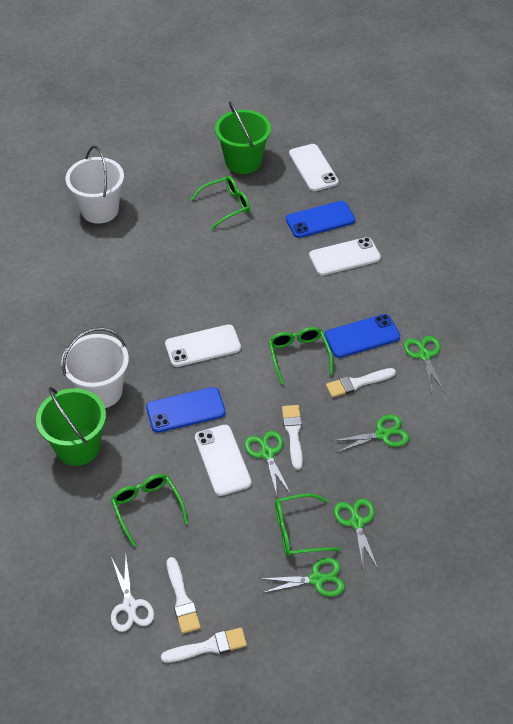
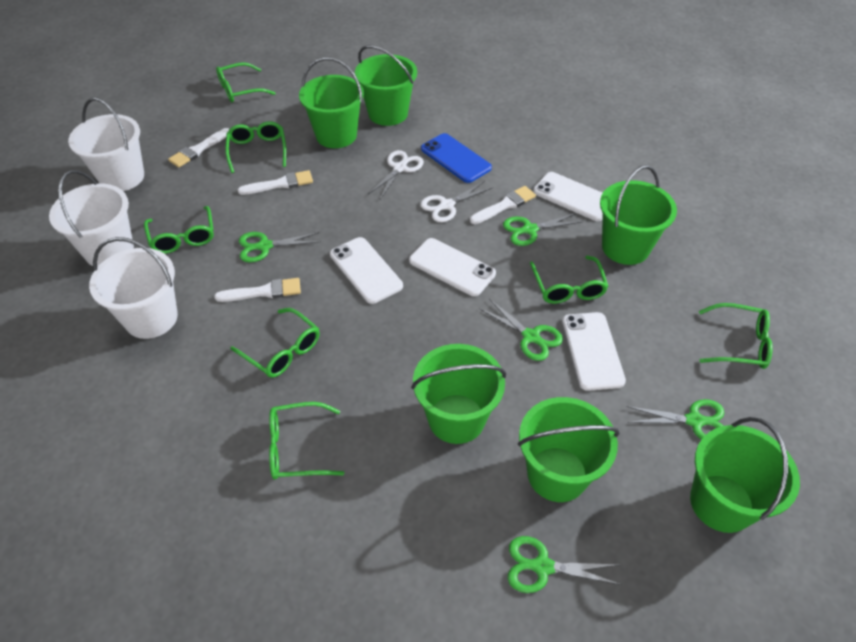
blue phone: 3 -> 1
green bucket: 2 -> 6
green glasses: 4 -> 7
white bucket: 2 -> 3
white scissors: 1 -> 2

